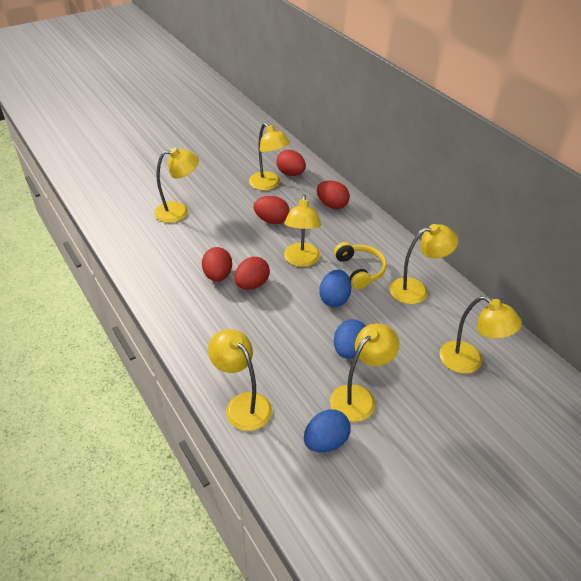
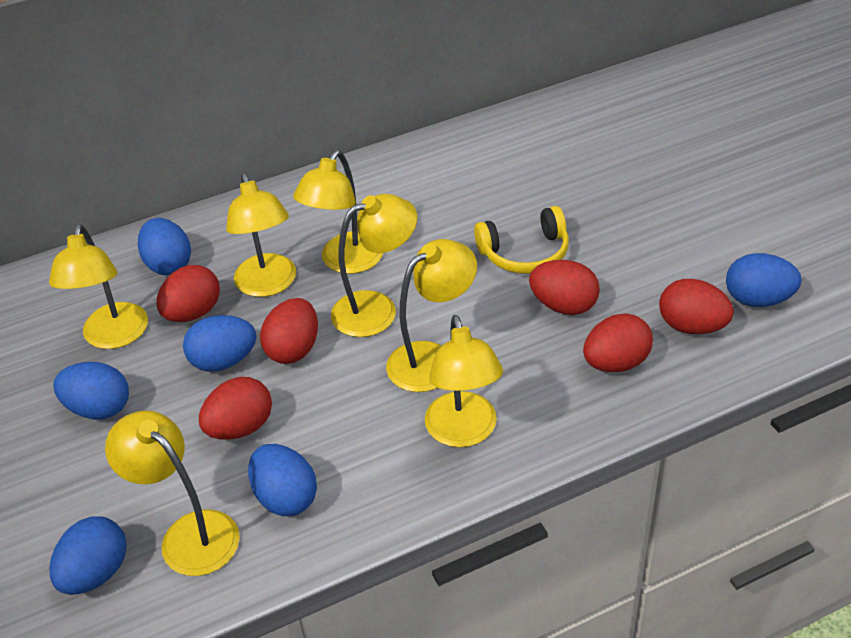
blue egg: 3 -> 6
red egg: 5 -> 6

